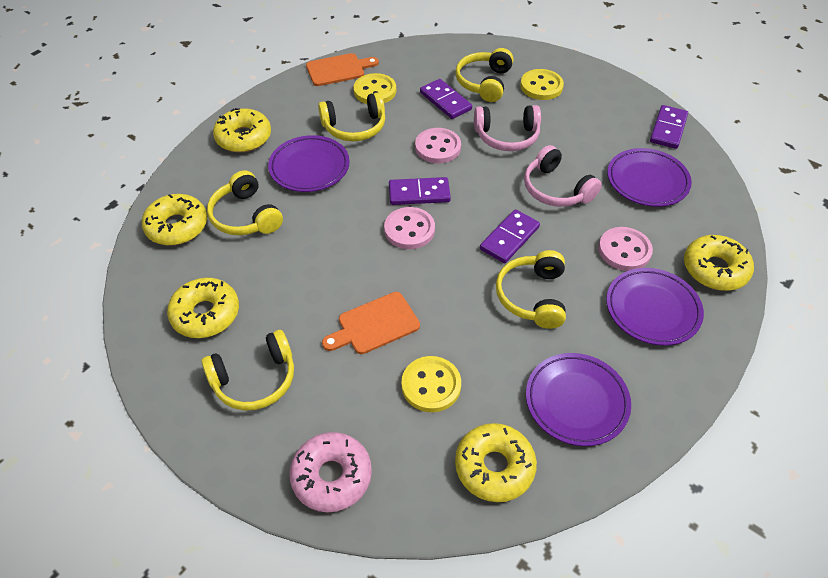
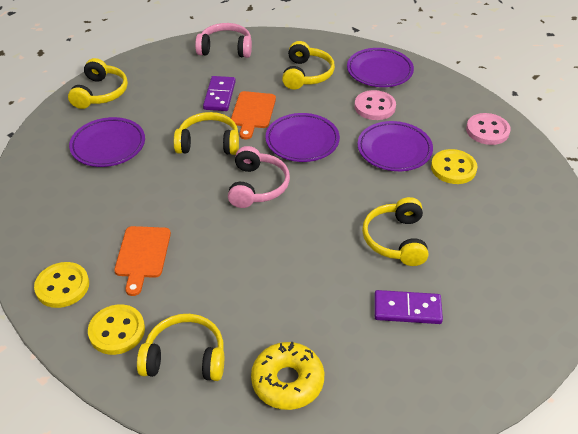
pink button: 3 -> 2
pink donut: 1 -> 0
purple domino: 4 -> 2
yellow donut: 5 -> 1

